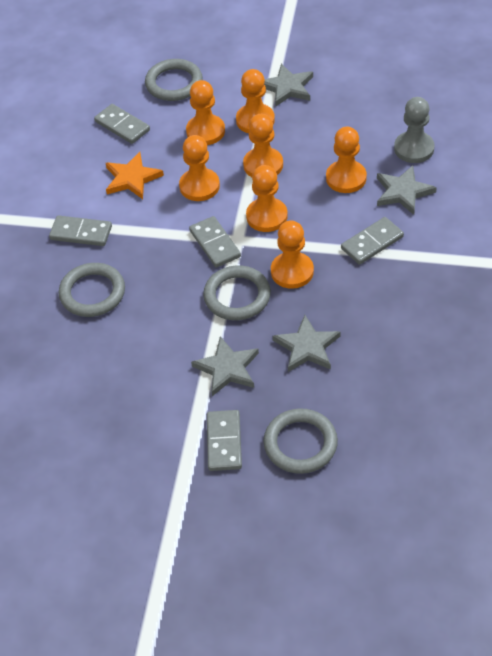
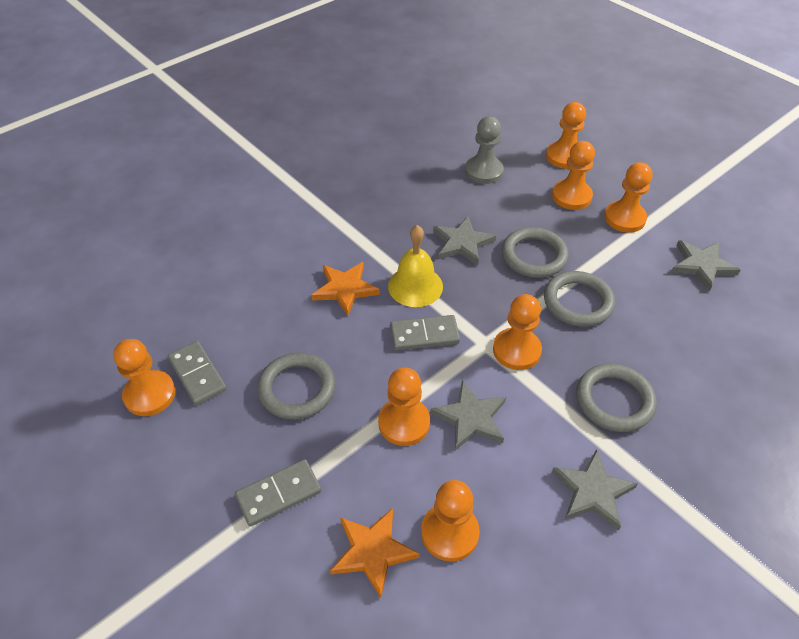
grey domino: 5 -> 3
orange star: 1 -> 2
yellow bell: 0 -> 1

